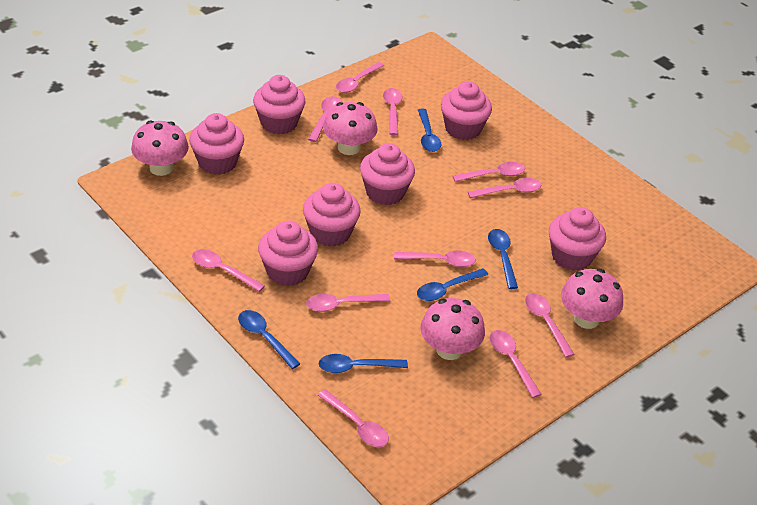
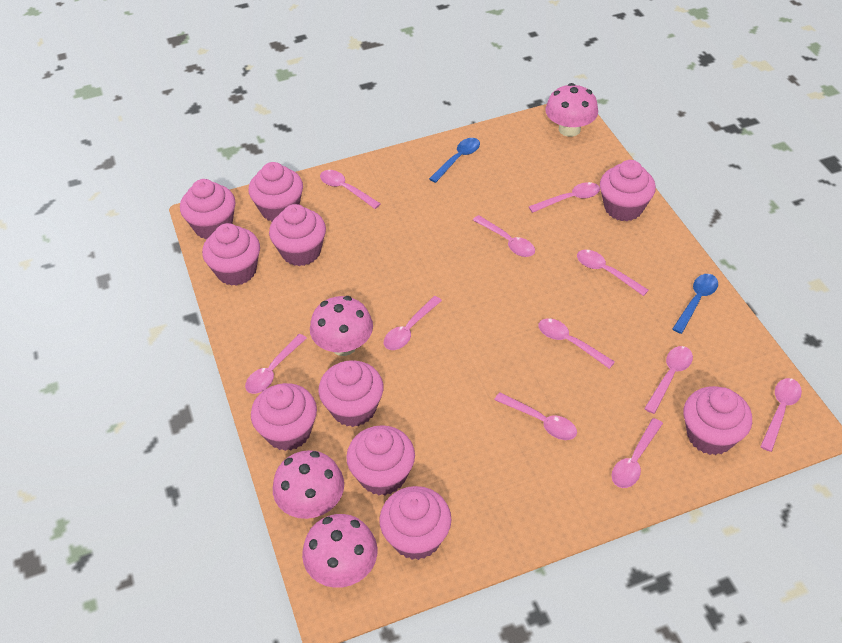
blue spoon: 5 -> 2
pink cupcake: 7 -> 10

